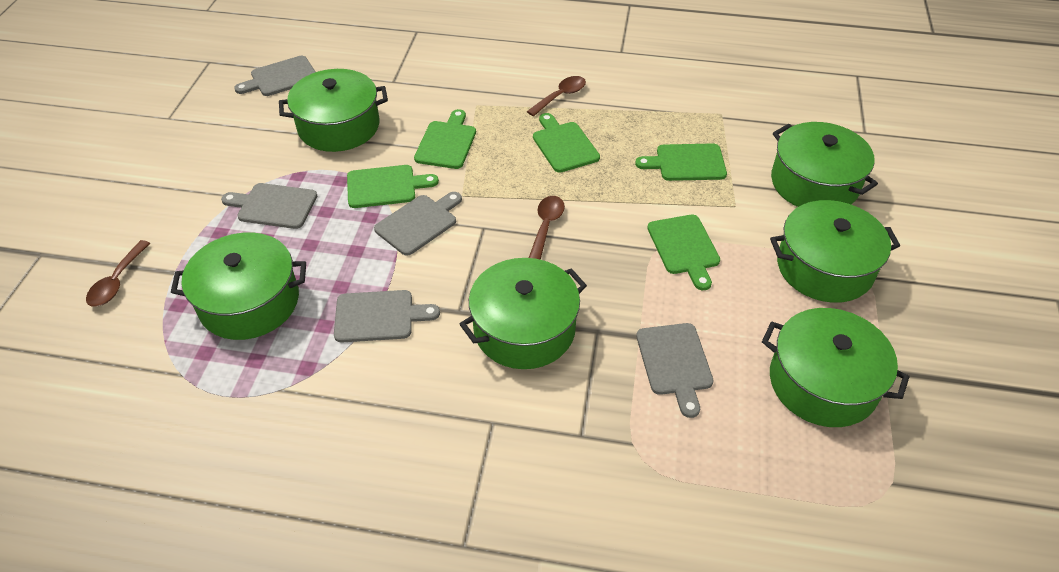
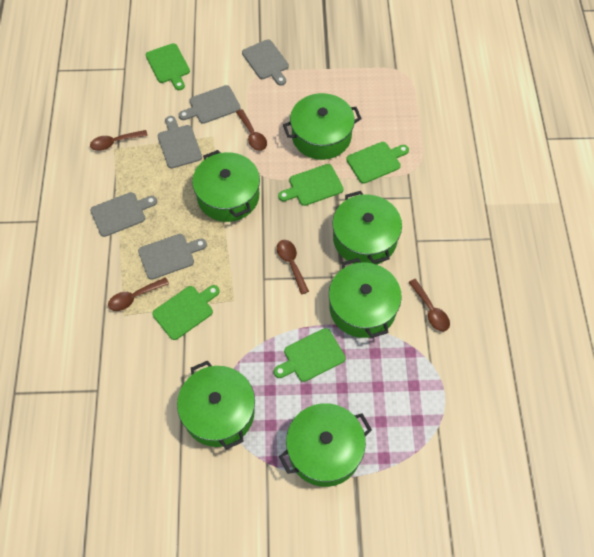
brown spoon: 3 -> 5

